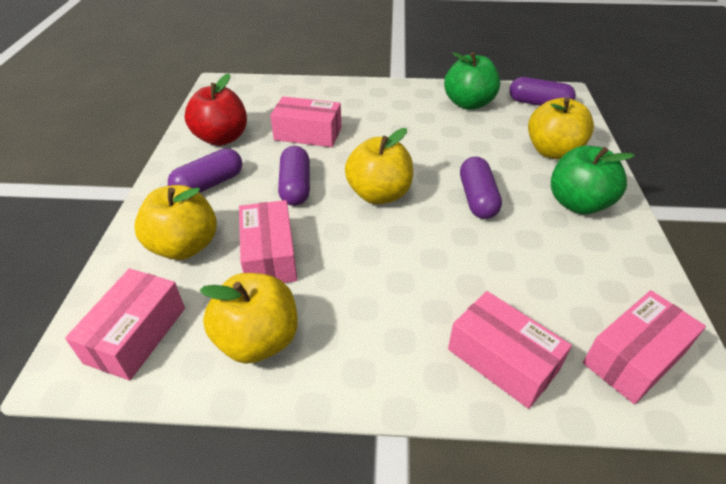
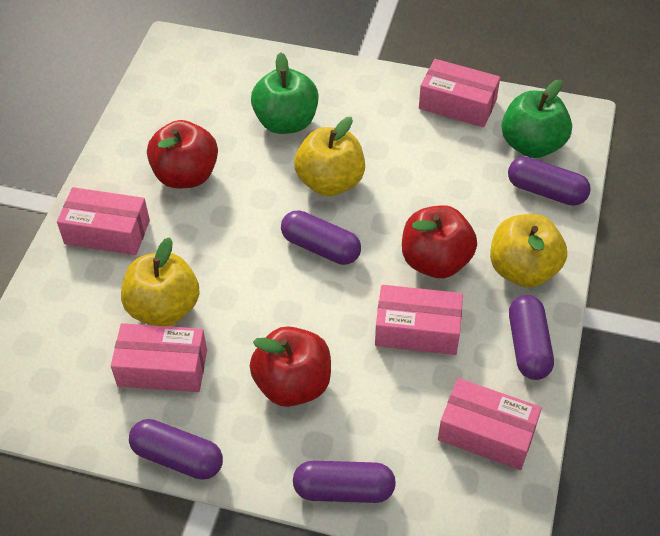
purple capsule: 4 -> 5
red apple: 1 -> 3
yellow apple: 4 -> 3

